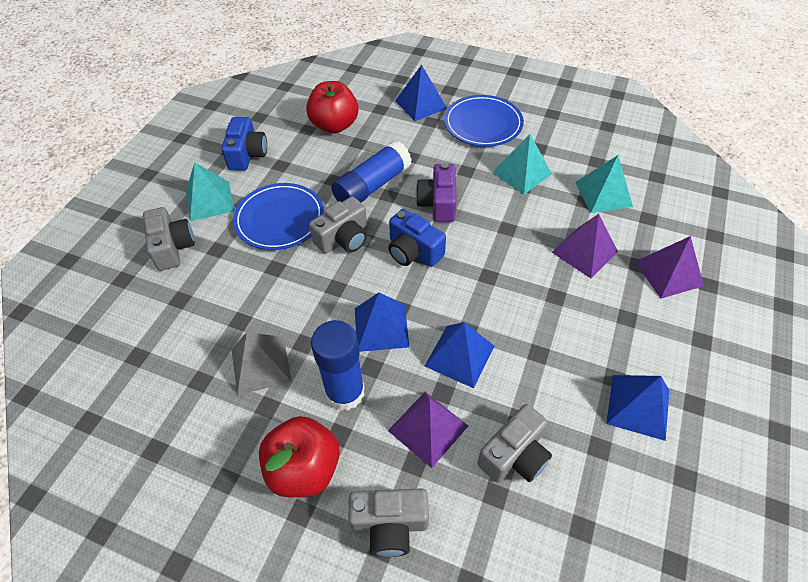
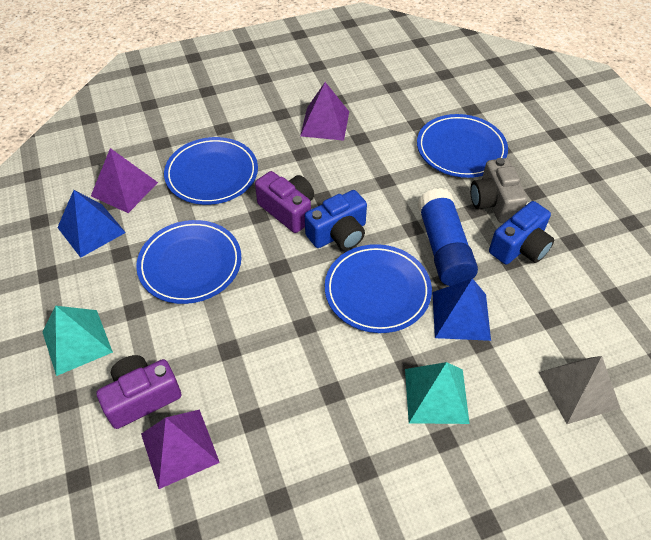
blue glue stick: 2 -> 1
blue plate: 2 -> 4
blue pyramid: 4 -> 2
grey camera: 4 -> 1
purple camera: 1 -> 2
red apple: 2 -> 0
turquoise pyramid: 3 -> 2

